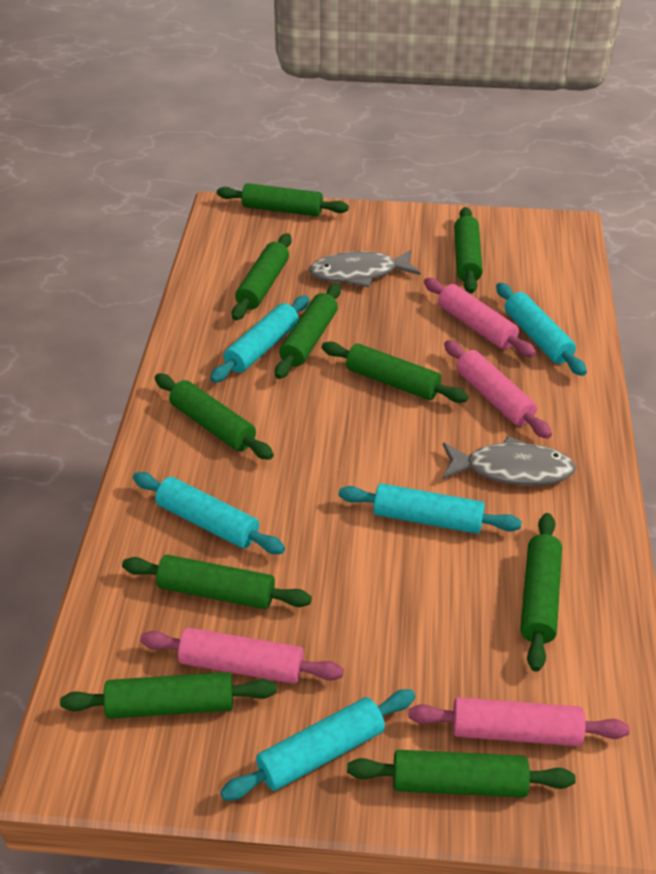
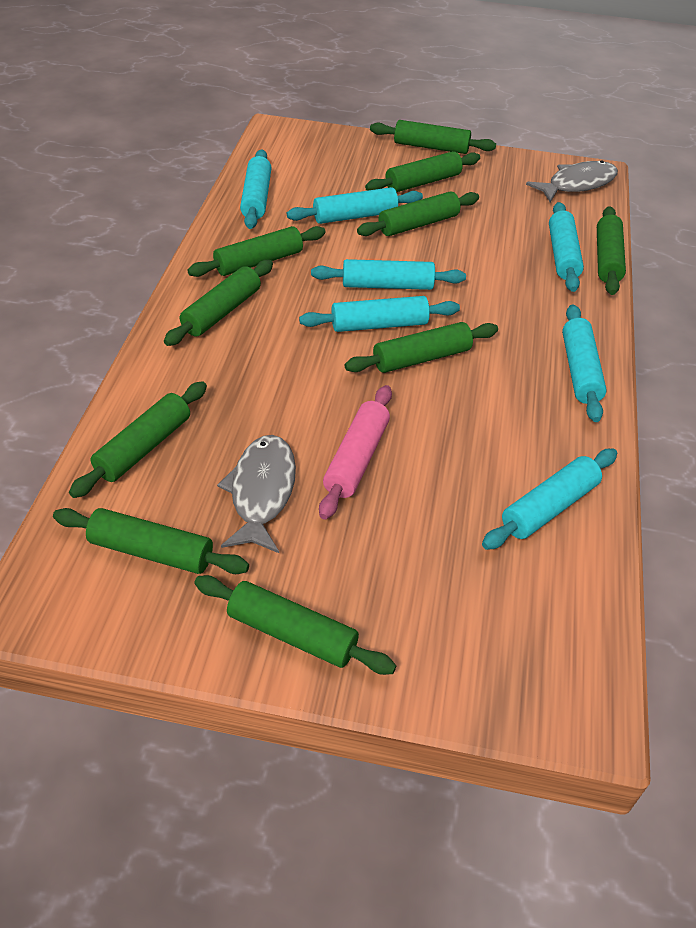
pink rolling pin: 4 -> 1
turquoise rolling pin: 5 -> 7

